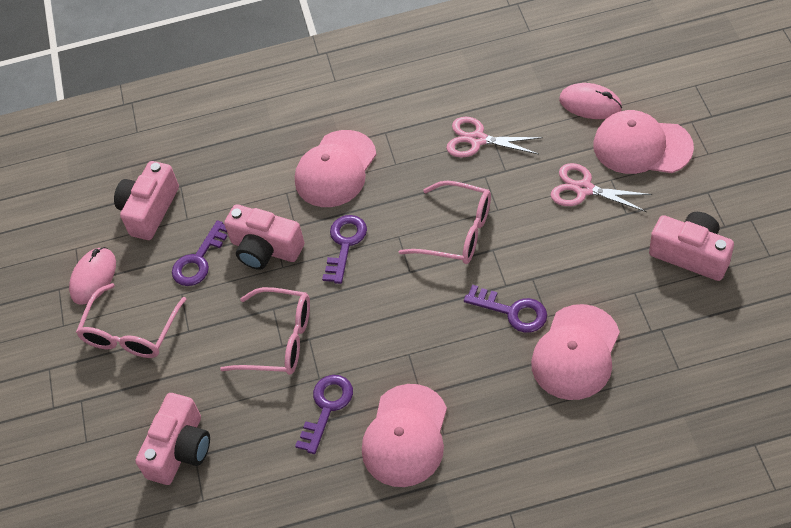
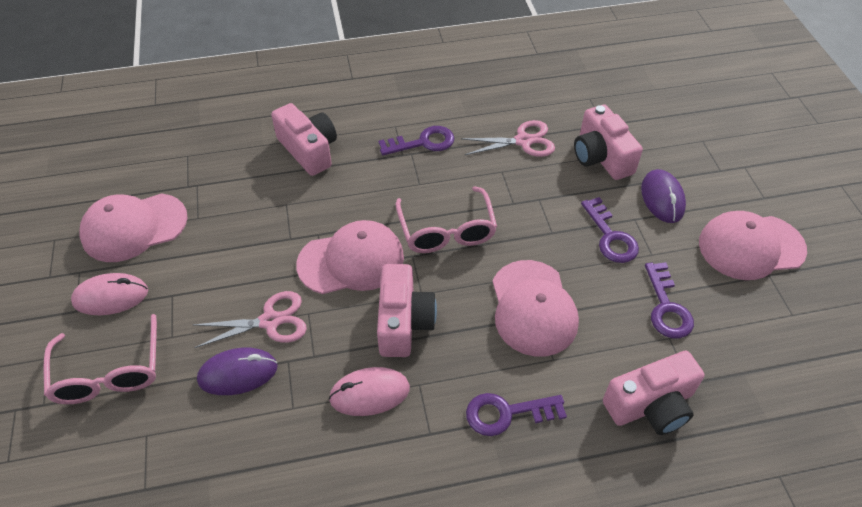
pink glasses: 3 -> 2
purple mouse: 0 -> 2

